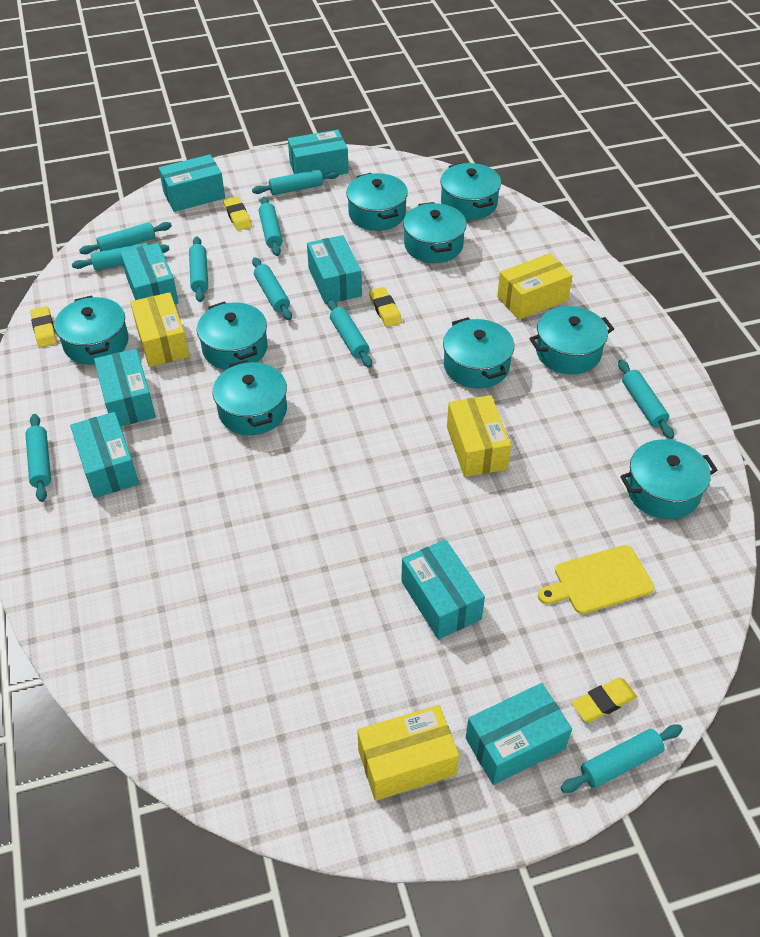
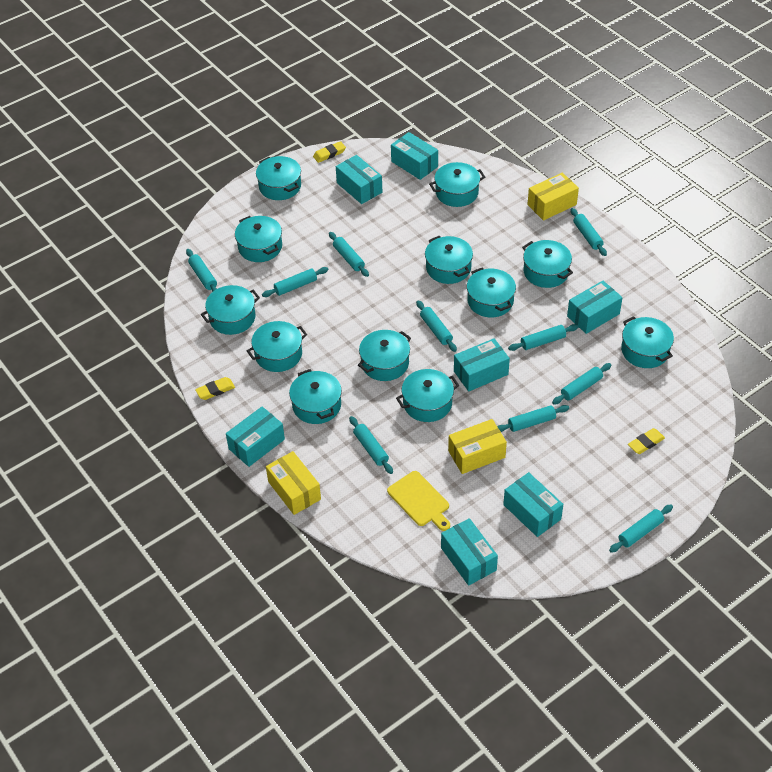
turquoise box: 8 -> 7
turquoise pot: 9 -> 12
yellow box: 4 -> 3
yellow eraser: 4 -> 3

